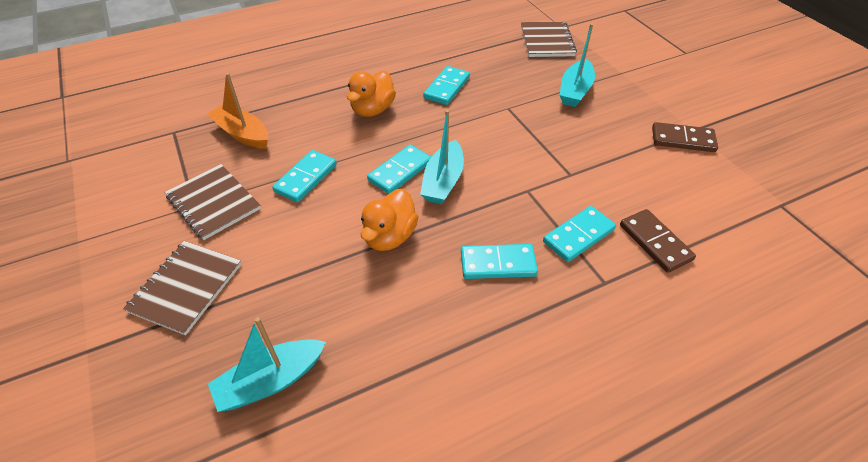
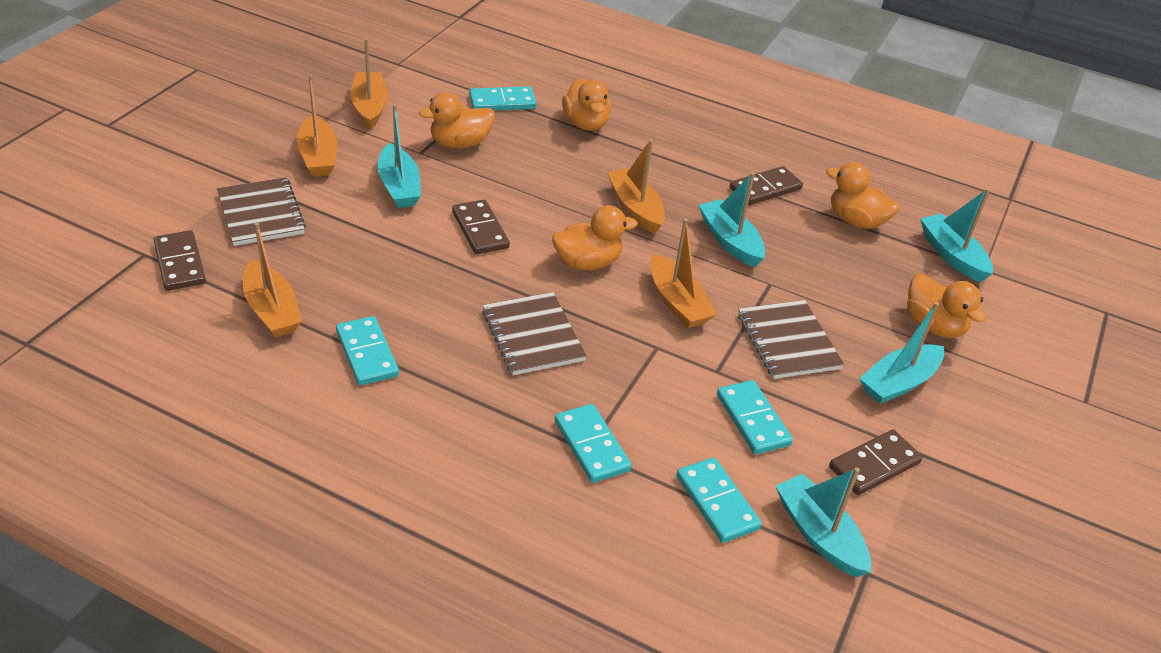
brown domino: 2 -> 4
orange boat: 1 -> 5
orange duck: 2 -> 5
turquoise boat: 3 -> 5

